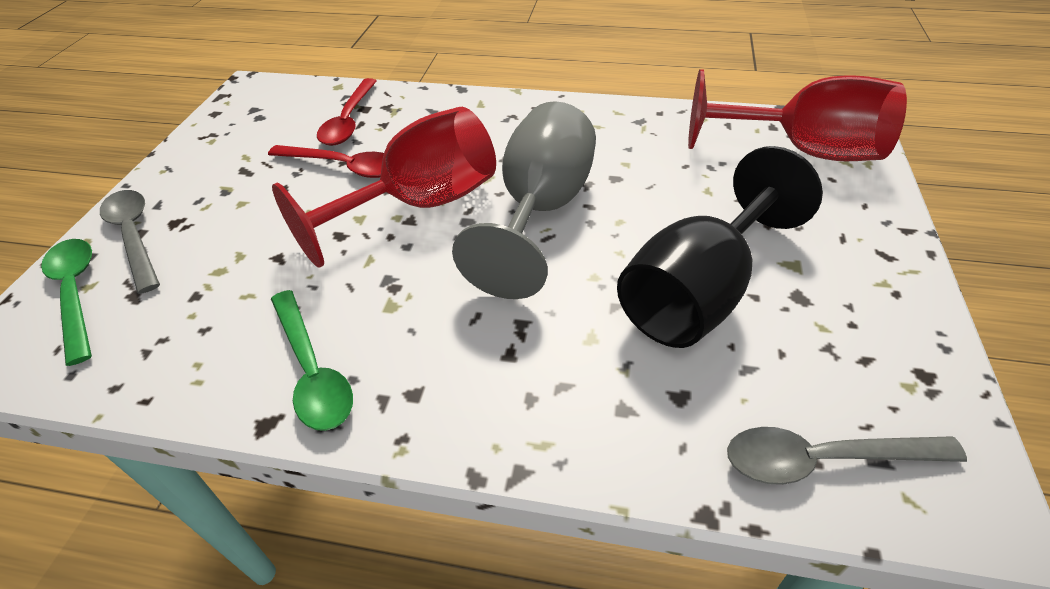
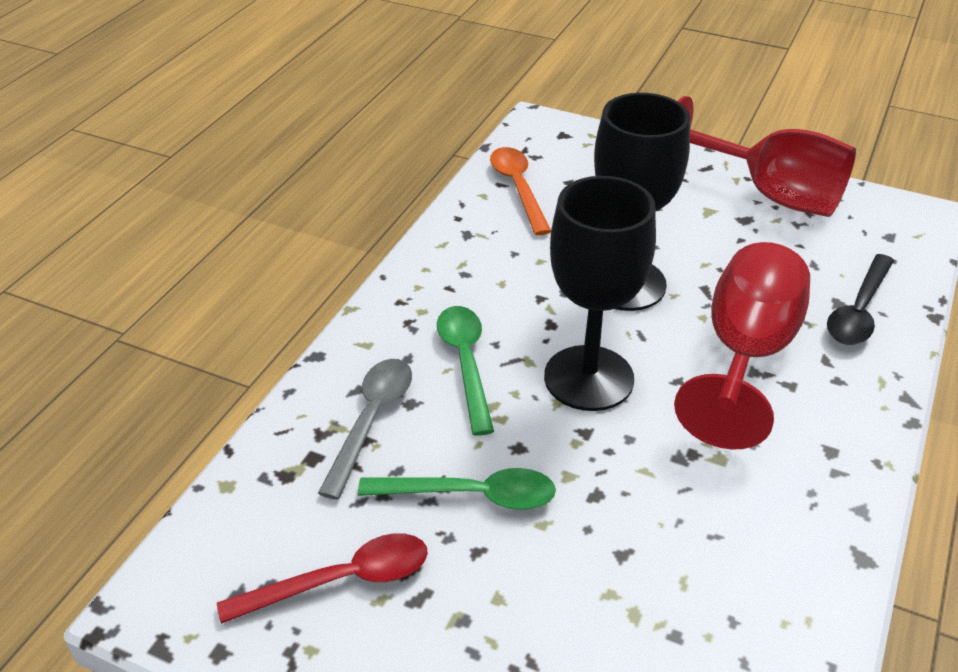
black goblet: 1 -> 2
black spoon: 0 -> 1
grey goblet: 1 -> 0
grey spoon: 2 -> 1
orange spoon: 0 -> 1
red spoon: 2 -> 1

